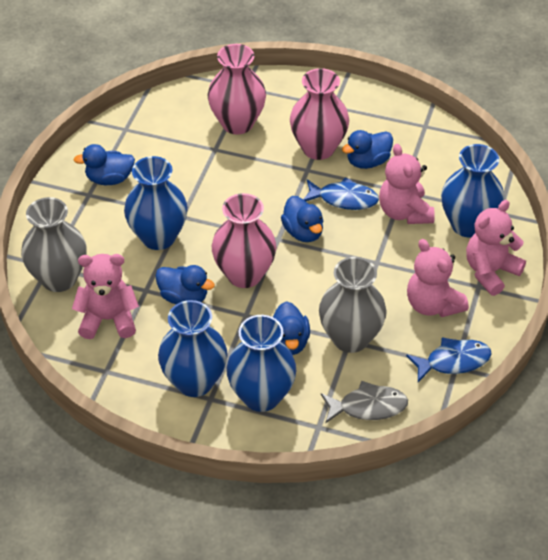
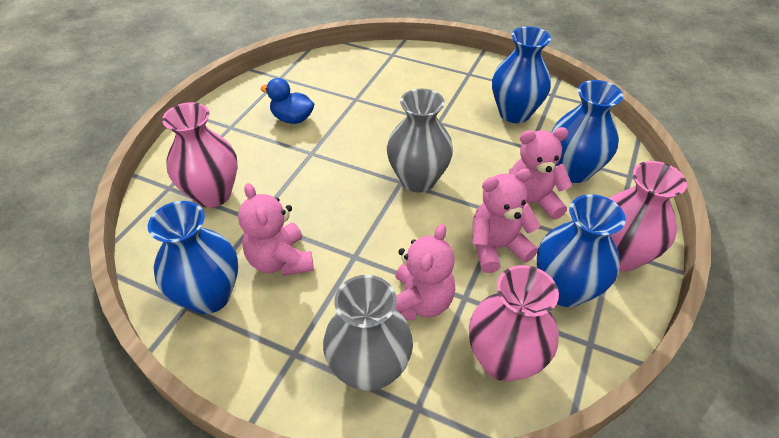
blue duck: 5 -> 1
blue fish: 2 -> 0
grey fish: 1 -> 0

